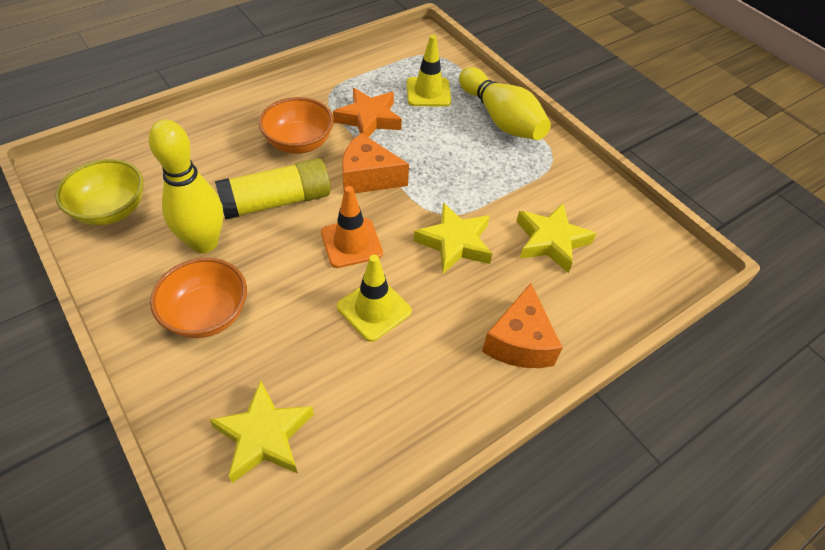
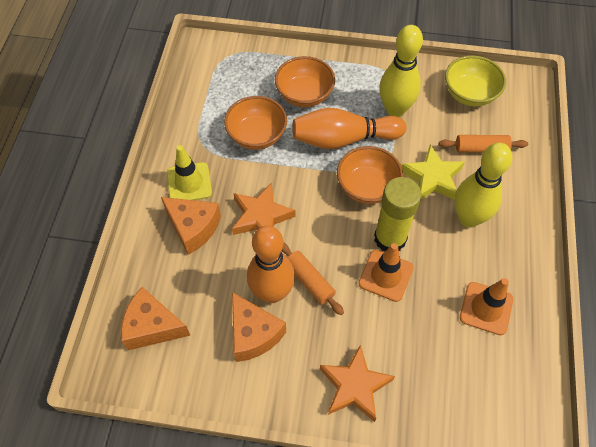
orange bowl: 2 -> 3
orange bowling pin: 0 -> 2
orange cheese: 2 -> 3
orange rolling pin: 0 -> 2
orange star: 1 -> 2
orange traffic cone: 1 -> 2
yellow star: 3 -> 1
yellow traffic cone: 2 -> 1

